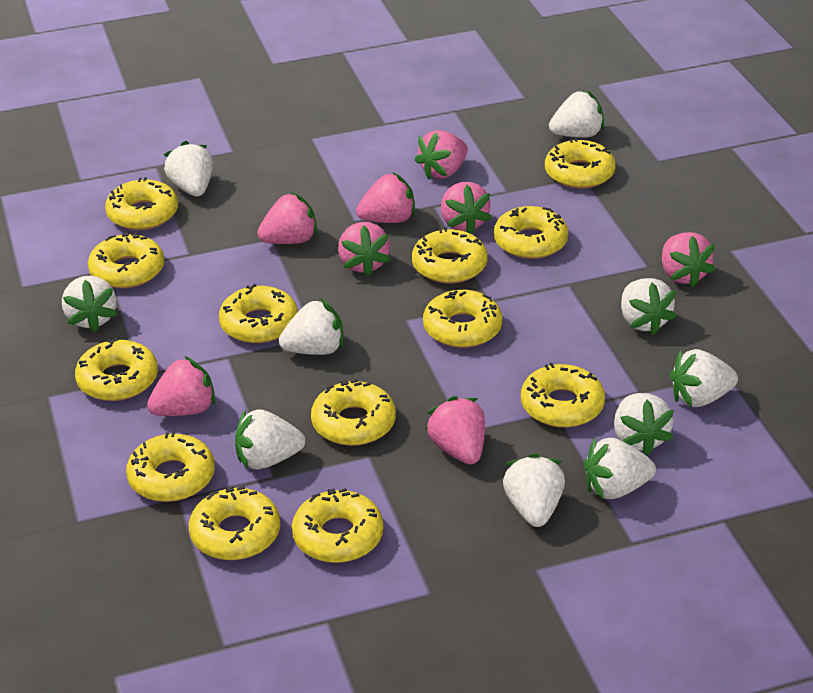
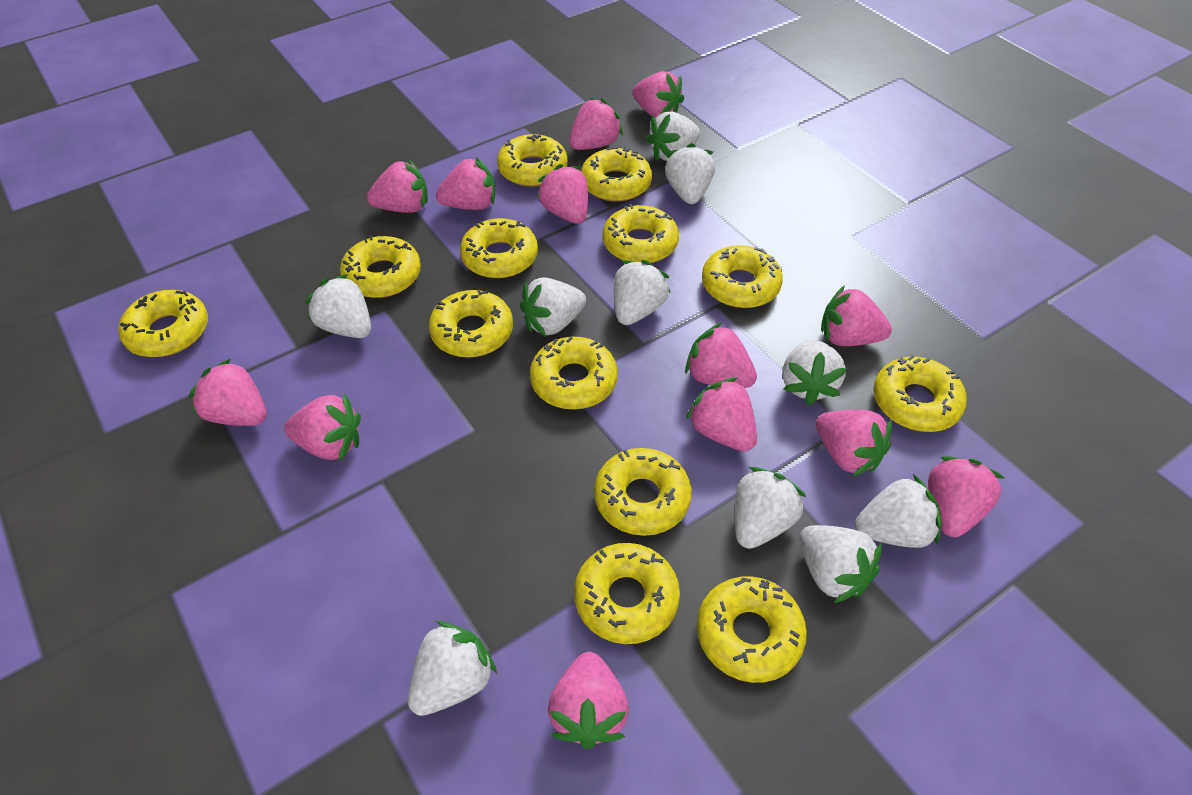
pink strawberry: 8 -> 13

